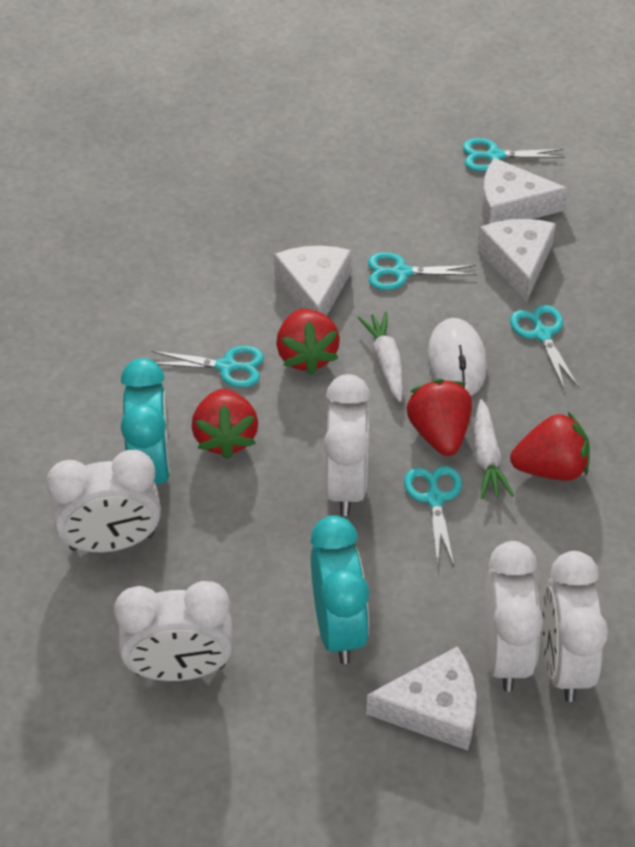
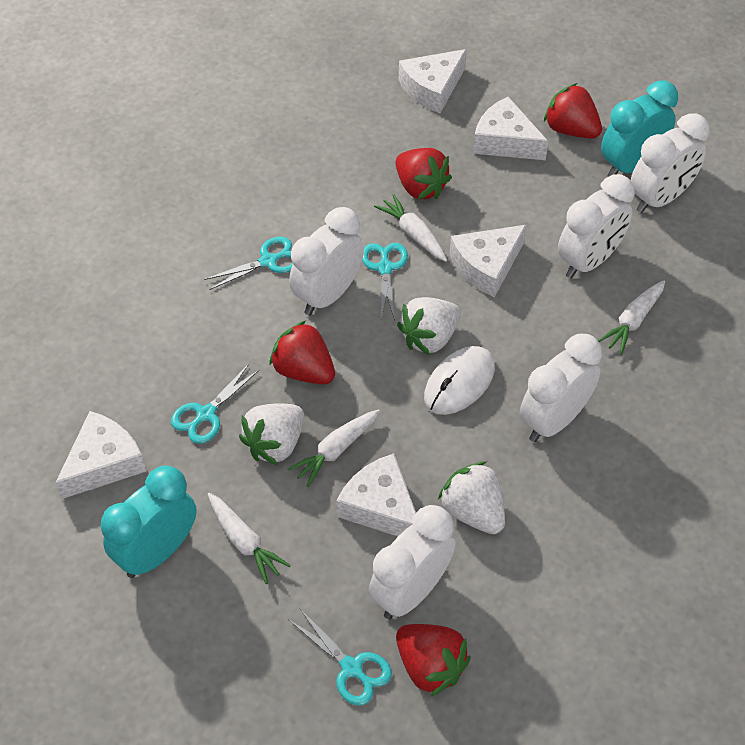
turquoise scissors: 5 -> 4
white carrot: 2 -> 4
white cheese: 4 -> 5
white strawberry: 0 -> 3

